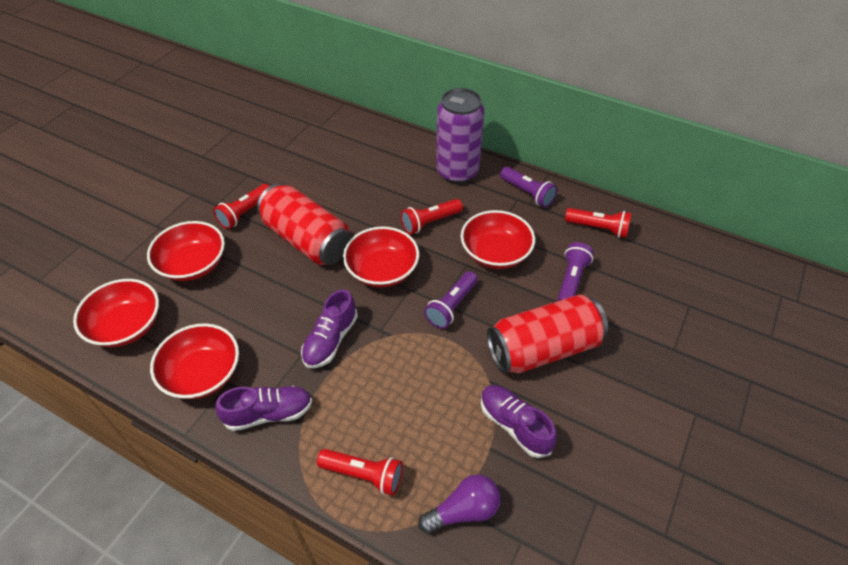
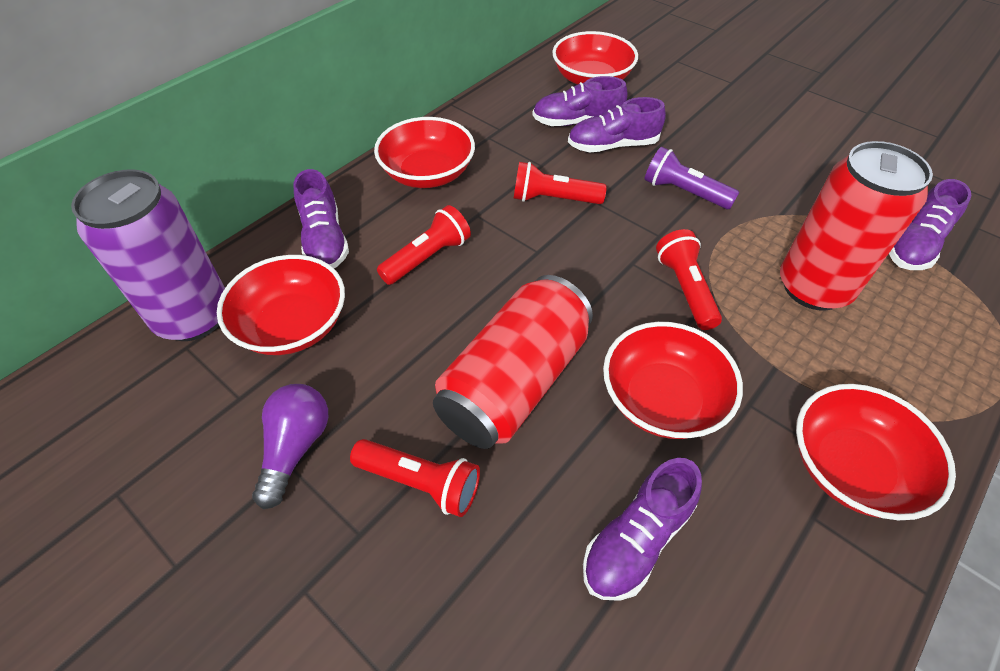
purple flashlight: 3 -> 1
purple shoe: 3 -> 5

